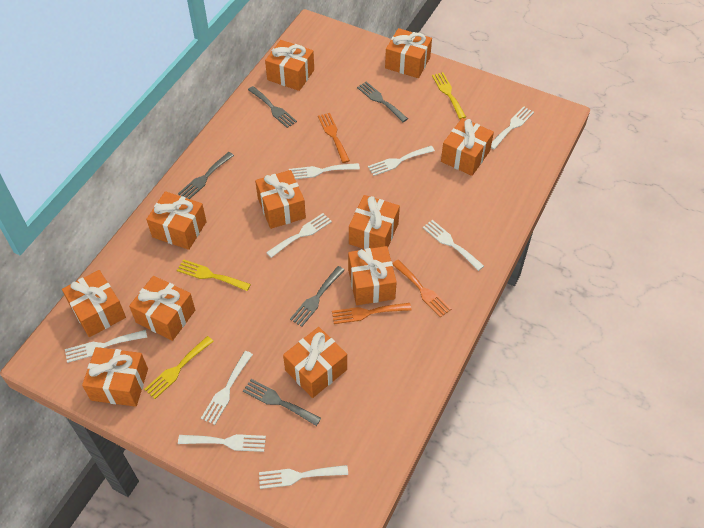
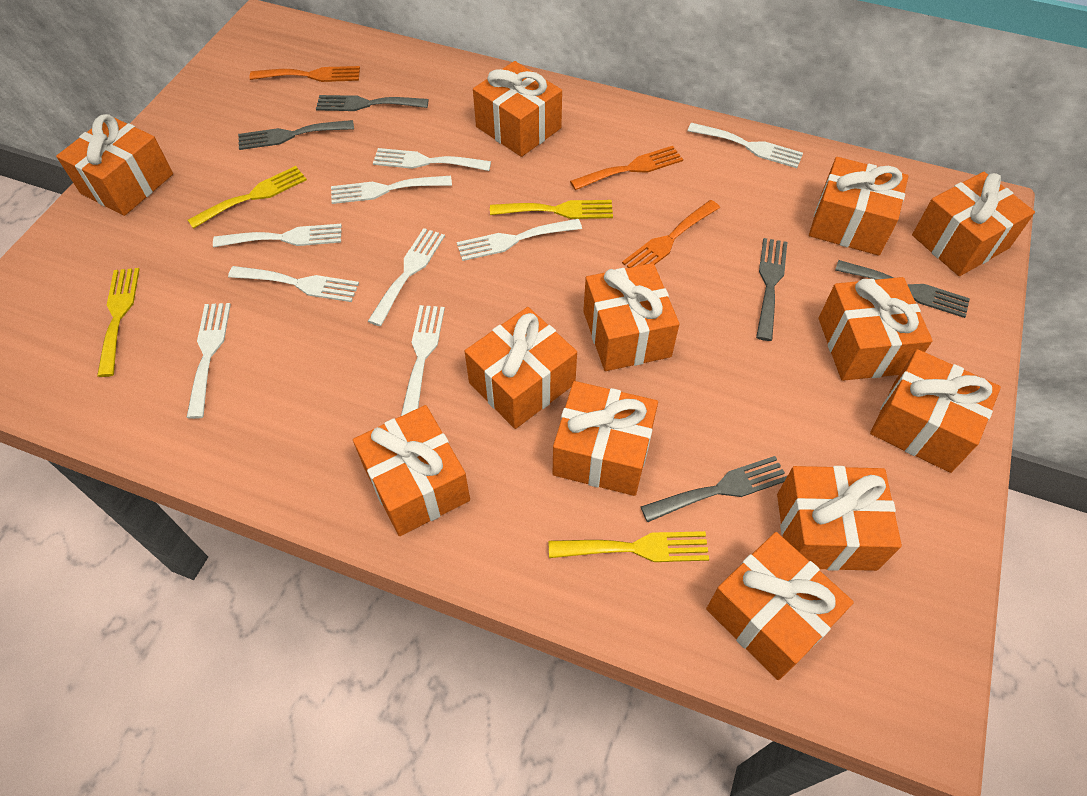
orange gift: 11 -> 12
yellow fork: 3 -> 4

